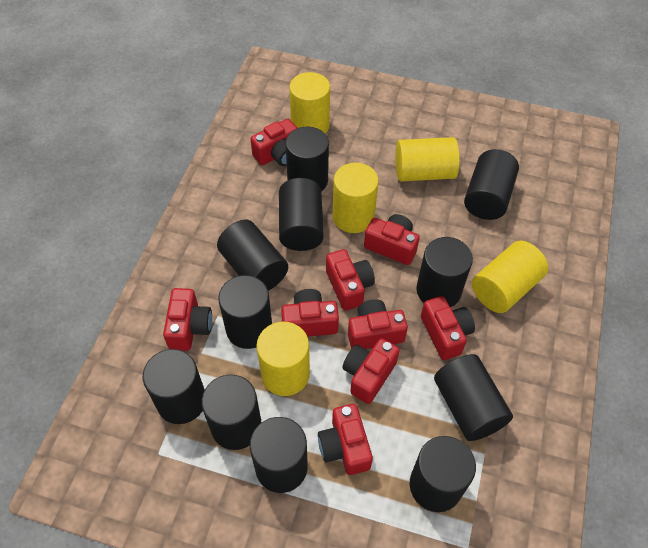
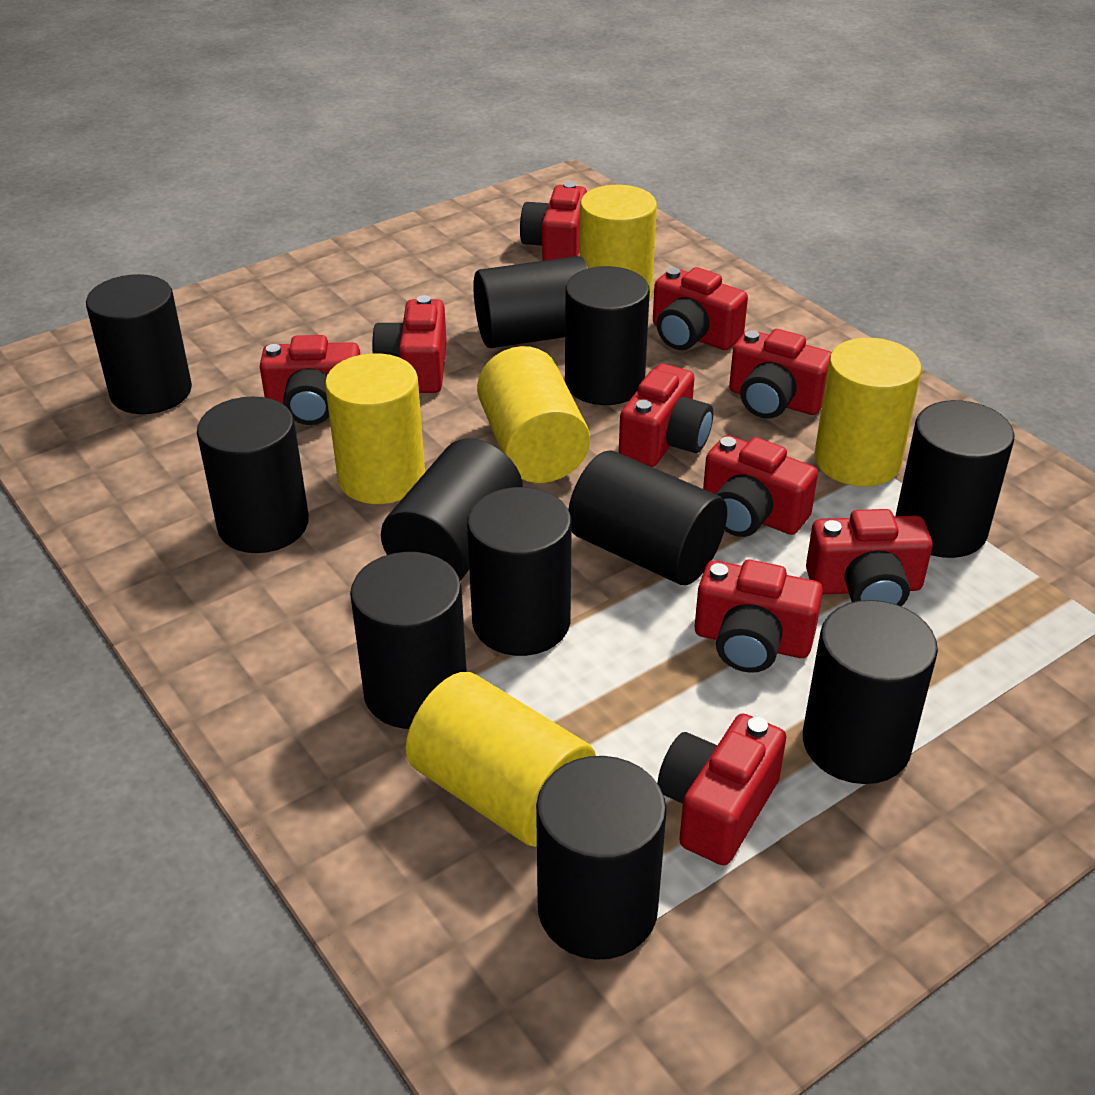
red camera: 9 -> 10

